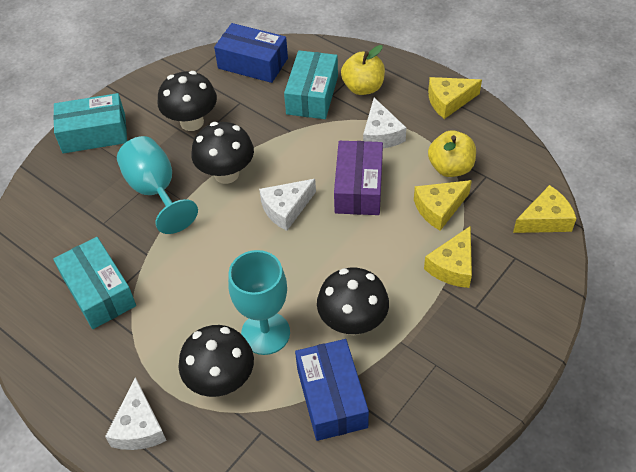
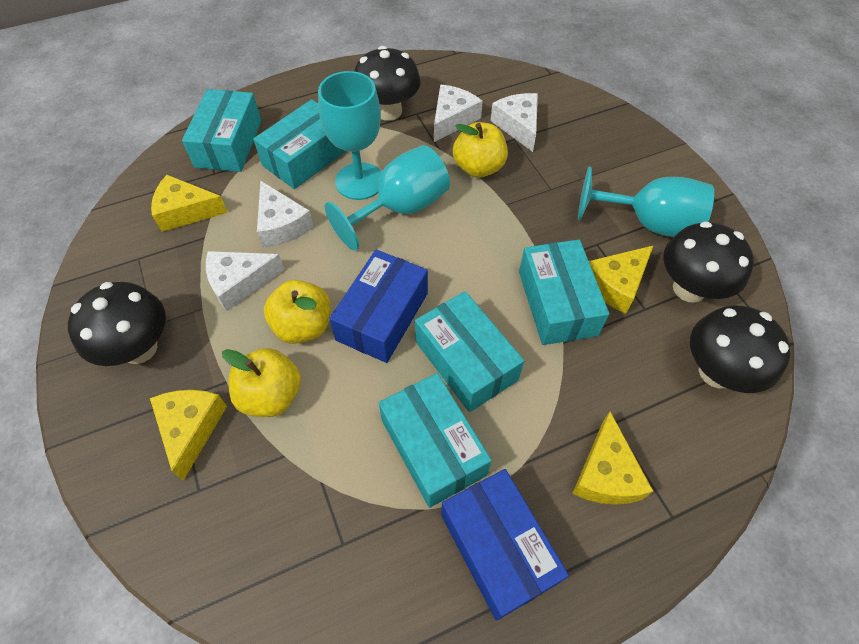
purple box: 1 -> 0
turquoise box: 3 -> 5
turquoise goblet: 2 -> 3
white cheese: 3 -> 4
yellow apple: 2 -> 3

